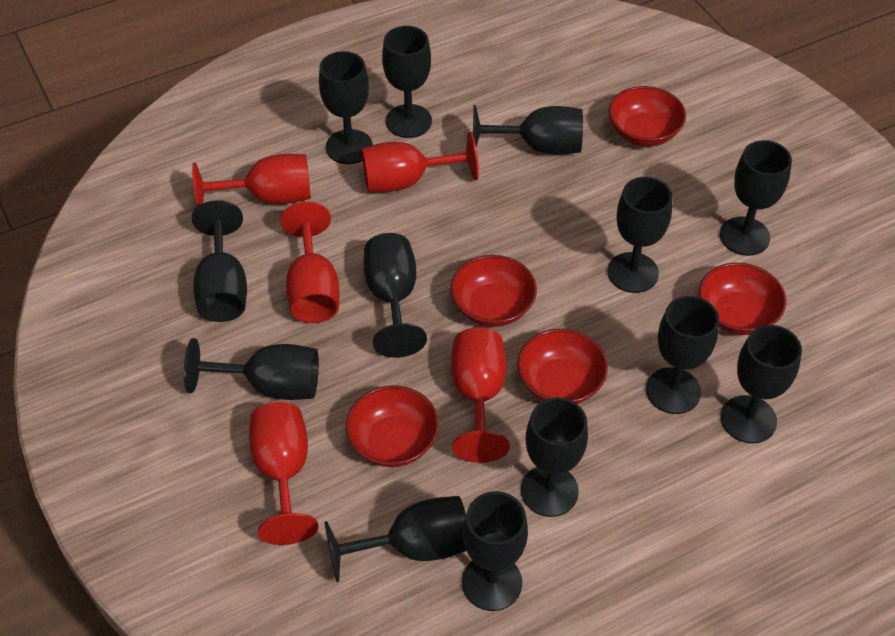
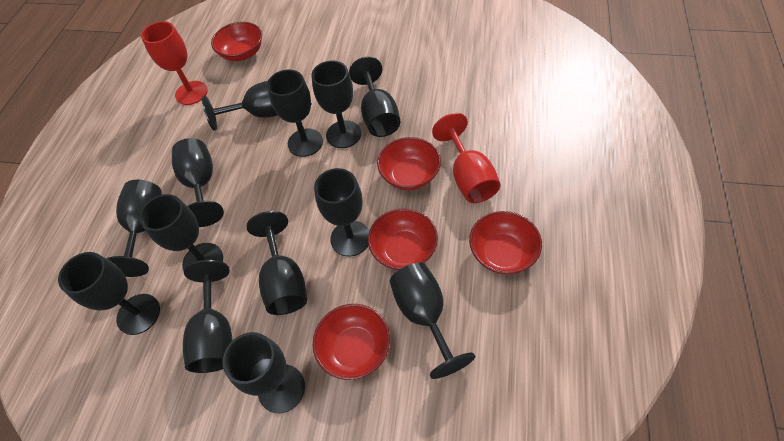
red goblet: 5 -> 2

